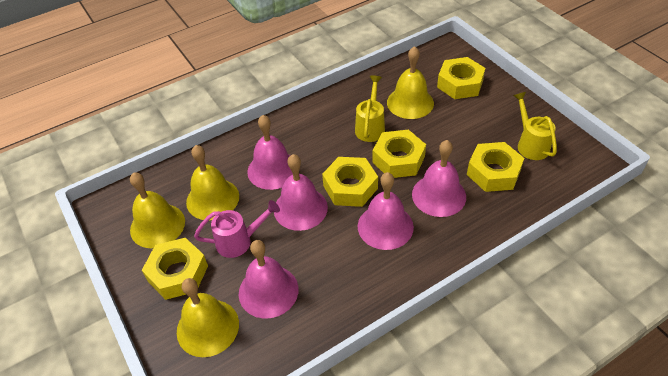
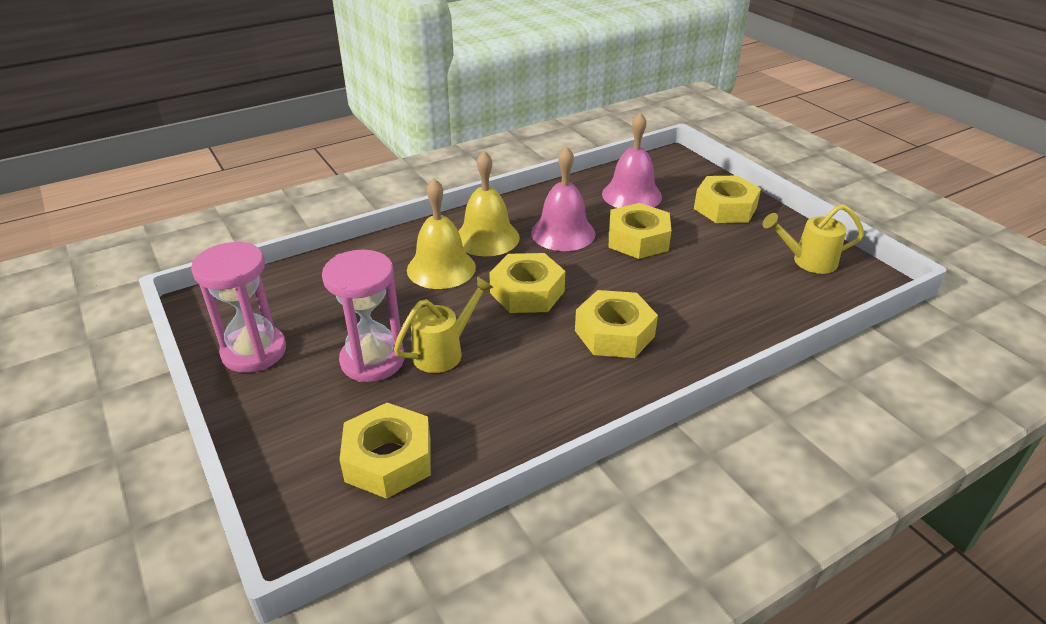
pink bell: 5 -> 2
pink hourglass: 0 -> 2
pink watering can: 1 -> 0
yellow bell: 4 -> 2

